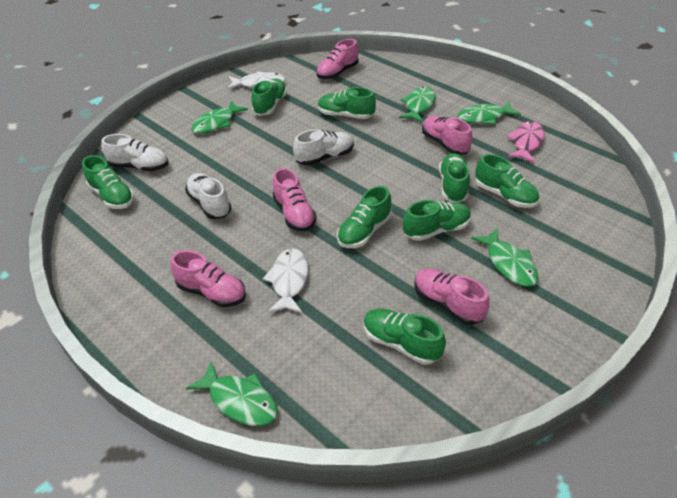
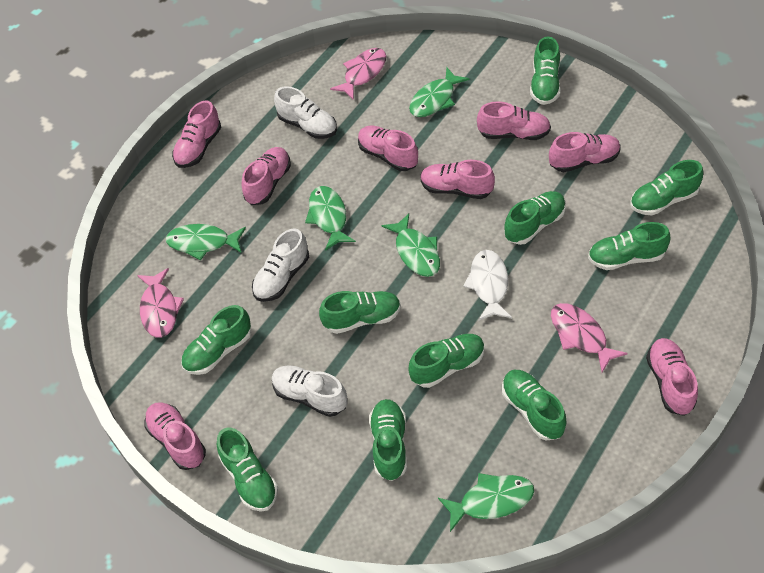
green shoe: 8 -> 10
pink fish: 1 -> 3
pink shoe: 5 -> 8
white fish: 2 -> 1

